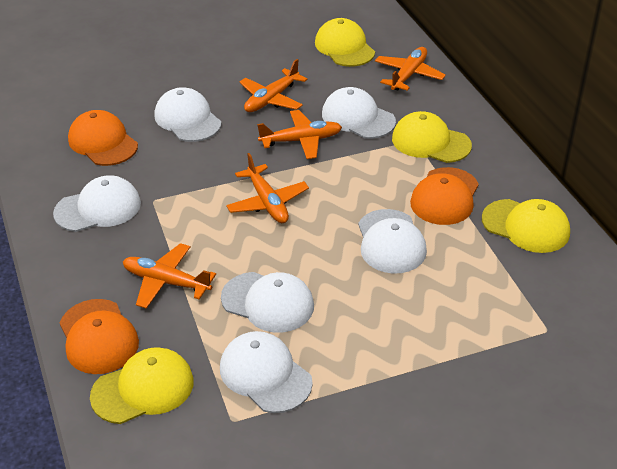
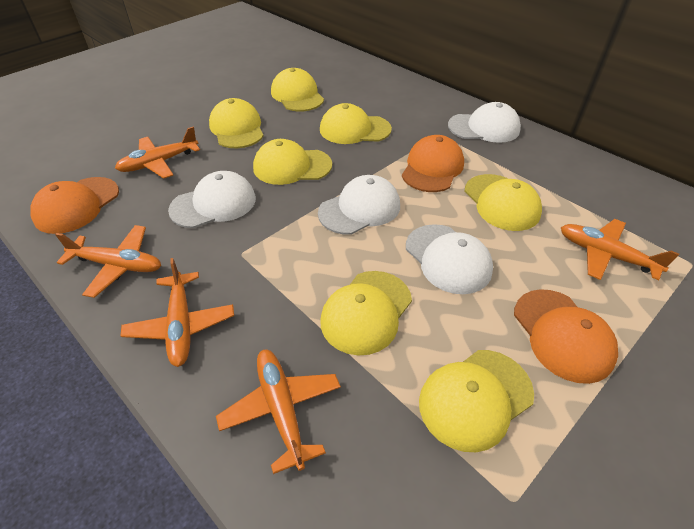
white cap: 6 -> 4
yellow cap: 4 -> 7

